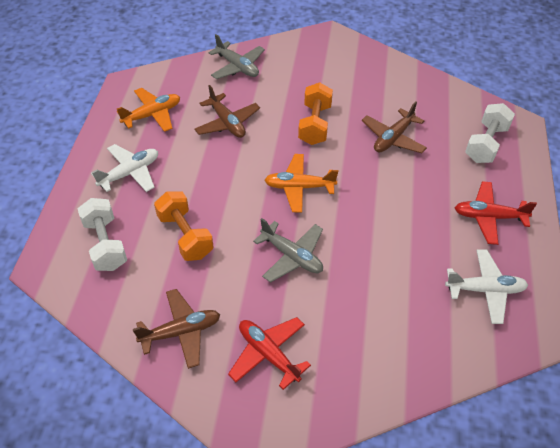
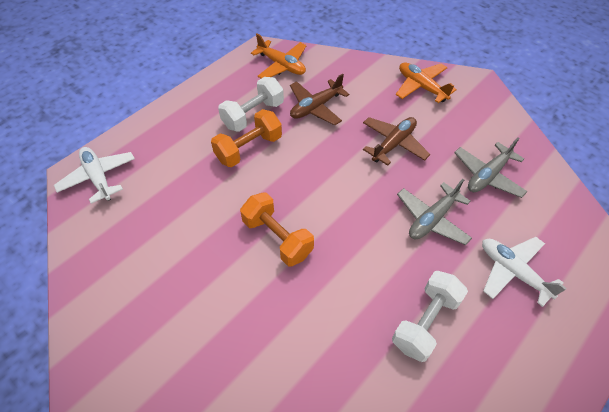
brown plane: 3 -> 2
red plane: 2 -> 0

